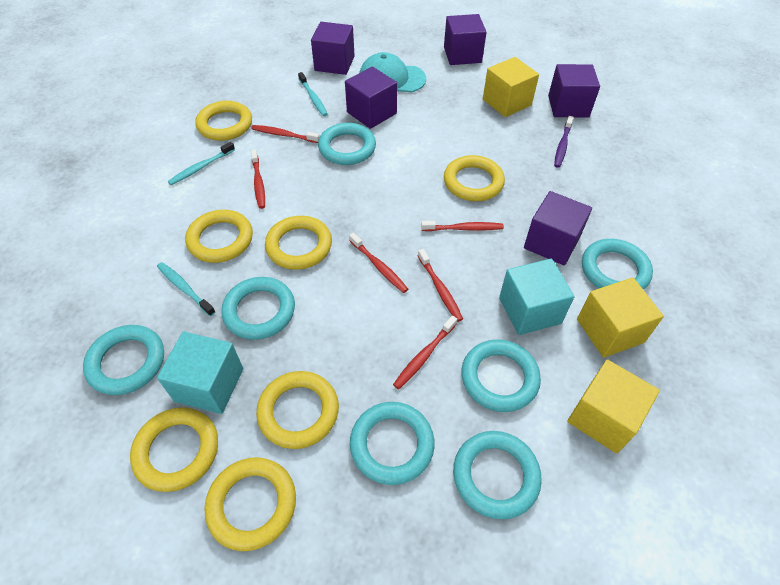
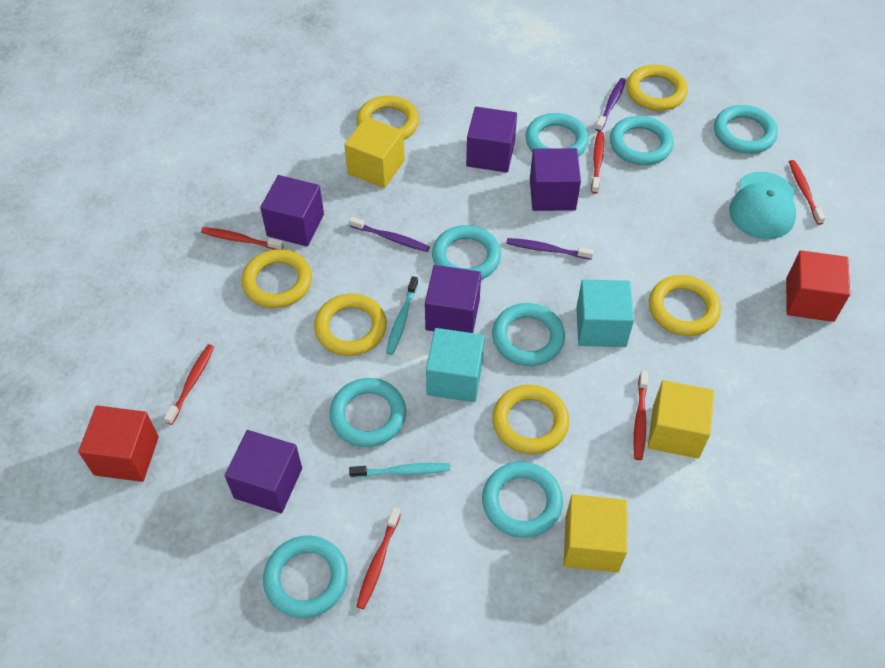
purple toothbrush: 1 -> 3
red cube: 0 -> 2
turquoise ring: 7 -> 8
turquoise toothbrush: 3 -> 2
yellow ring: 7 -> 6

